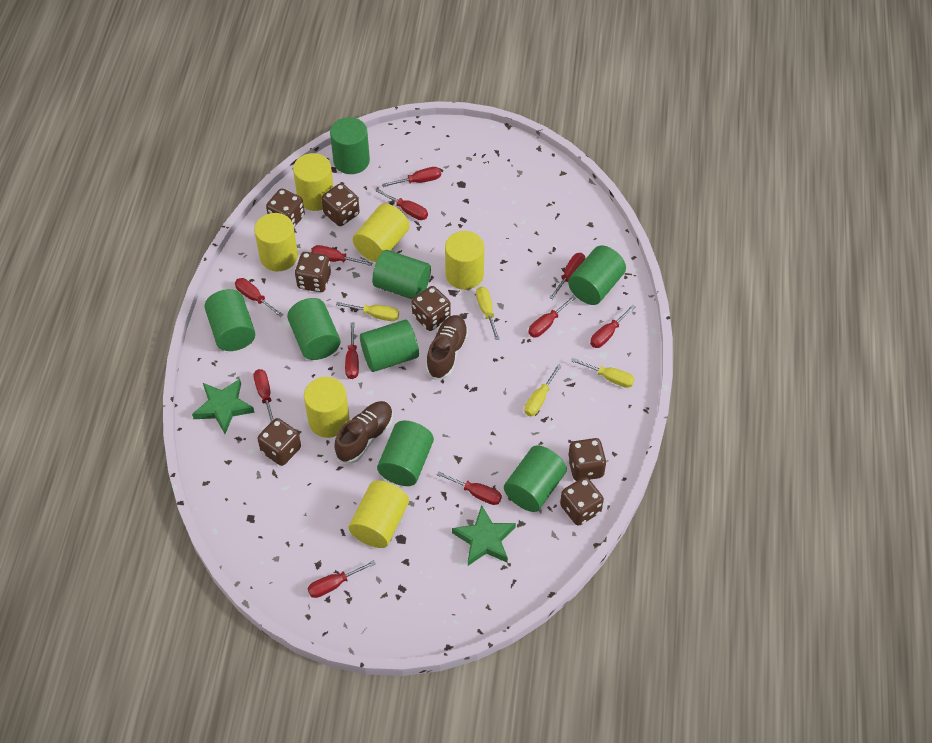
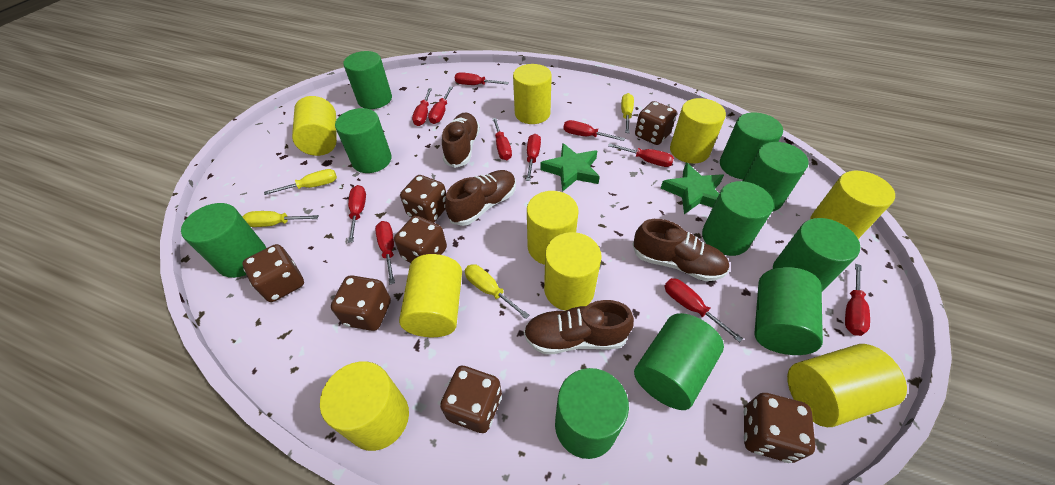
brown shoe: 2 -> 4
green cylinder: 8 -> 10
yellow cylinder: 6 -> 9

